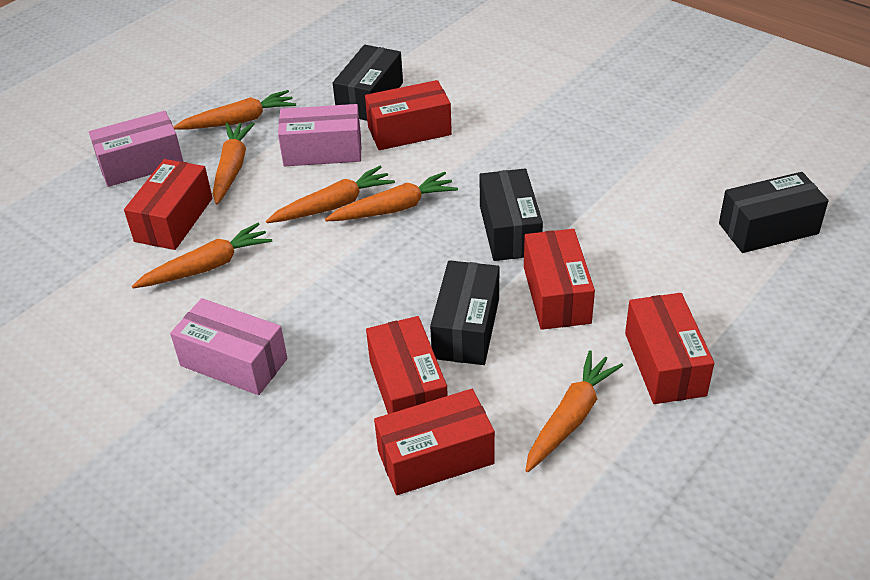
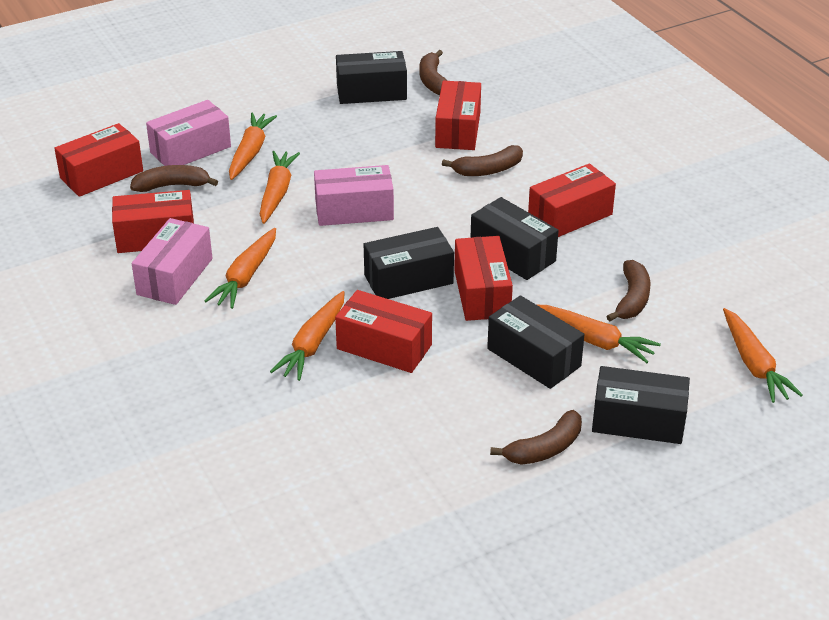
black box: 4 -> 5
brown banana: 0 -> 5

